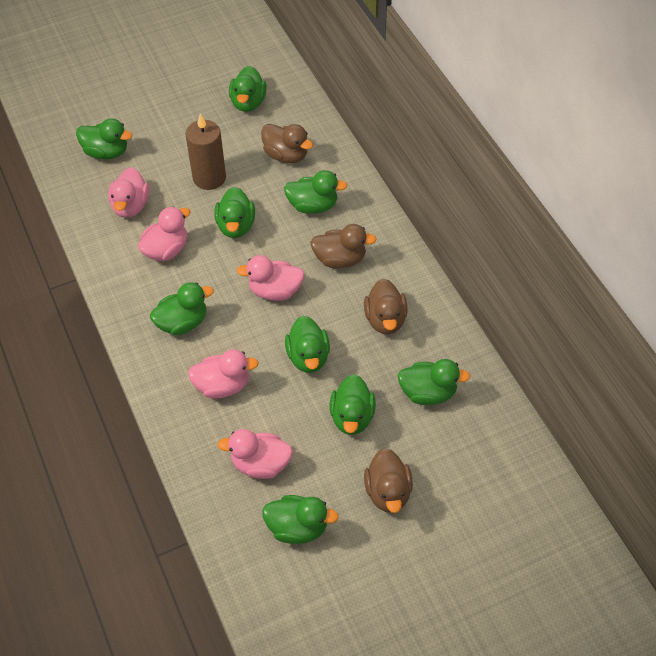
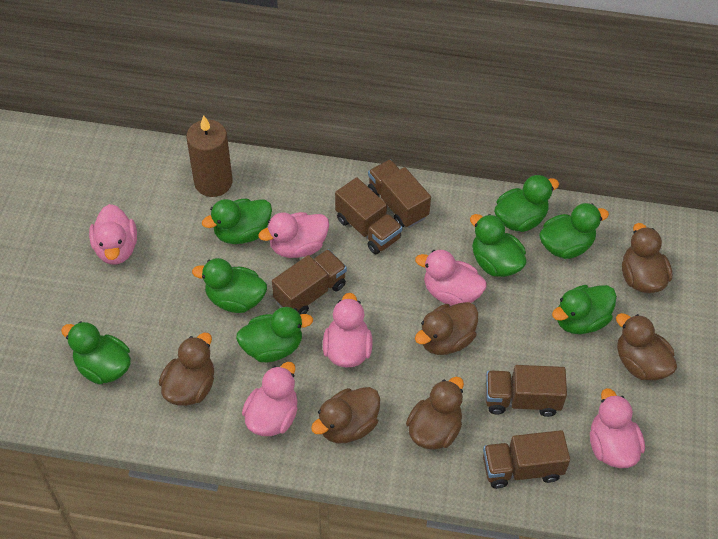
brown duck: 4 -> 6
brown truck: 0 -> 5
green duck: 9 -> 8
pink duck: 5 -> 6

